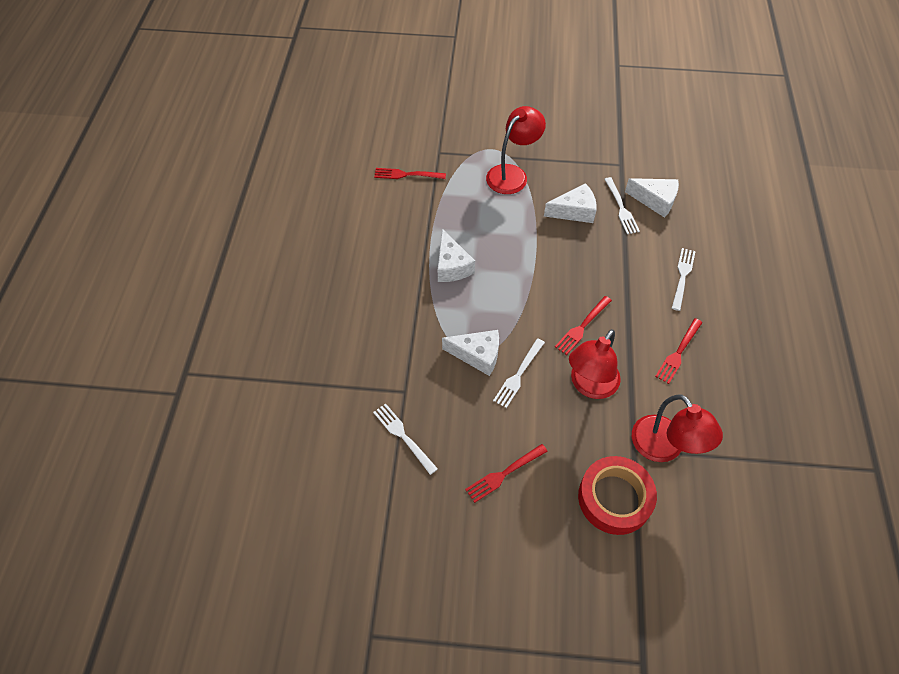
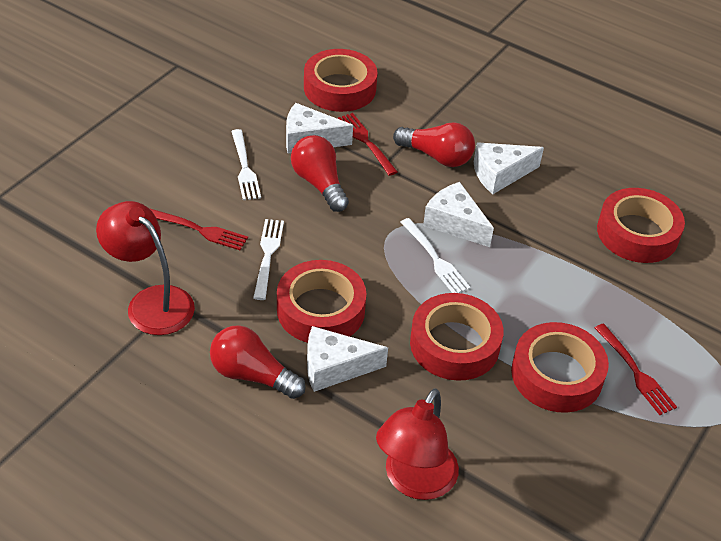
red fork: 4 -> 3
red lamp: 3 -> 2
red light bulb: 0 -> 3
red tape: 1 -> 5
white fork: 4 -> 3

